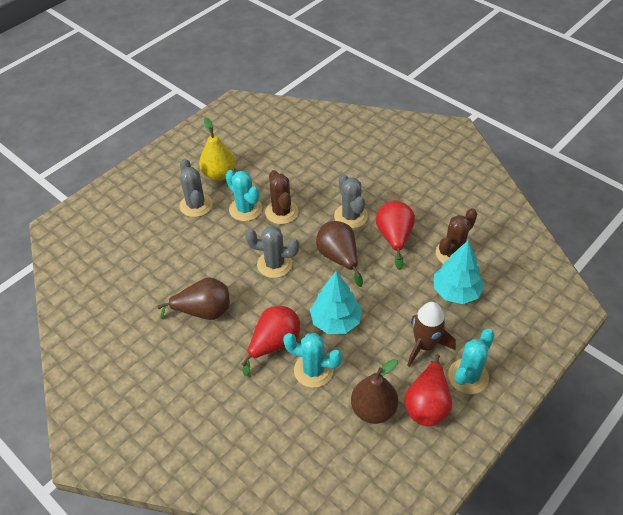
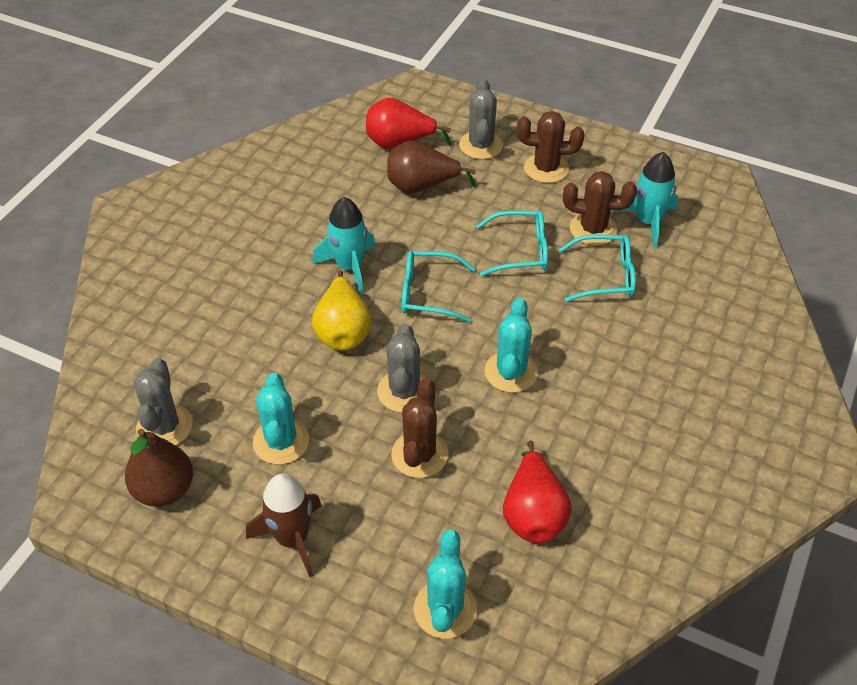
brown cactus: 2 -> 3
brown pear: 3 -> 2
red pear: 3 -> 2
turquoise glasses: 0 -> 3
turquoise rocket: 0 -> 2
turquoise tree: 2 -> 0

